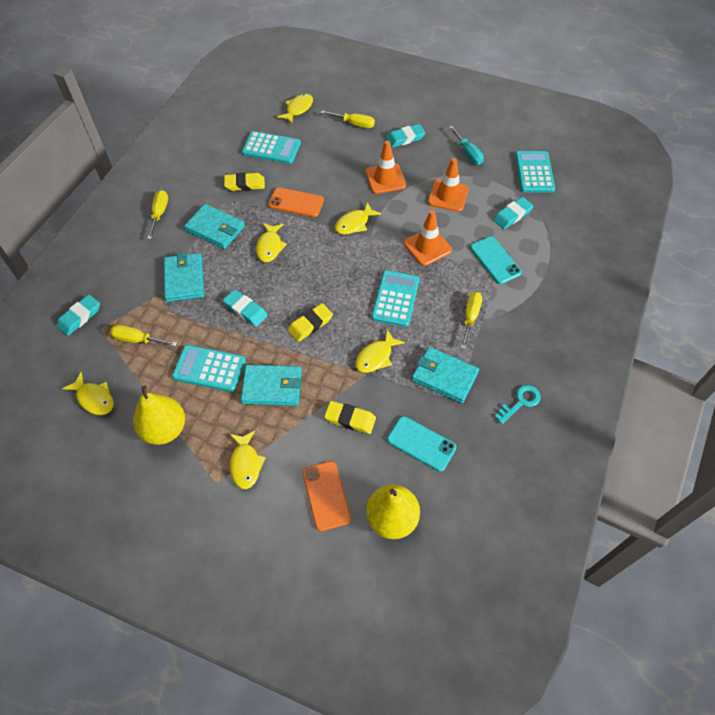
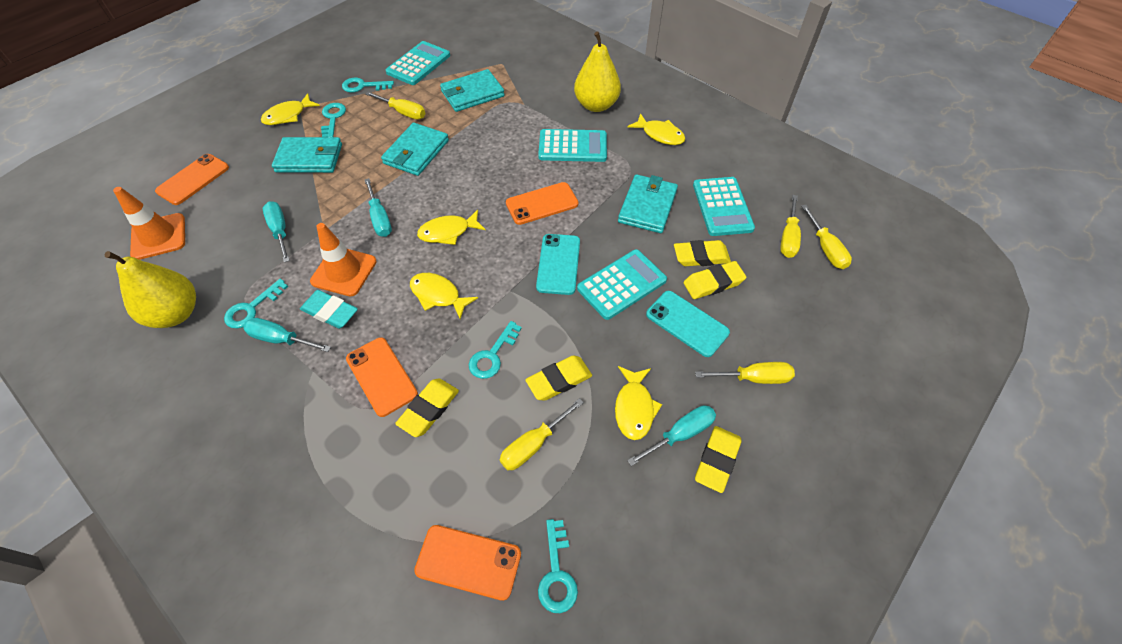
orange phone: 2 -> 4
orange traffic cone: 3 -> 2
turquoise eraser: 4 -> 1
turquoise key: 1 -> 5
turquoise screwdriver: 1 -> 4
yellow eraser: 3 -> 5
yellow fish: 6 -> 5
yellow screwdriver: 4 -> 5

